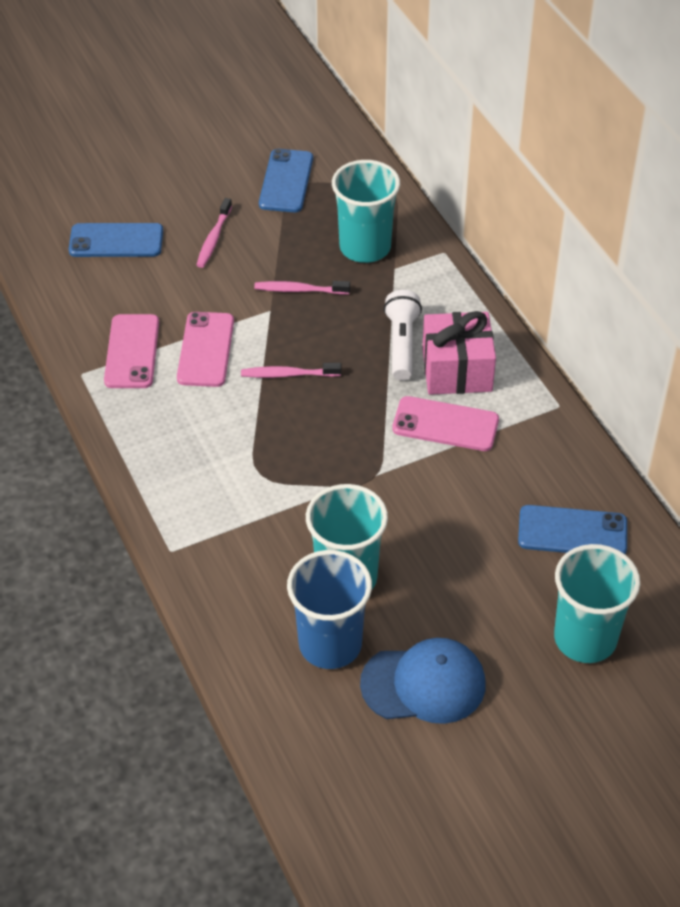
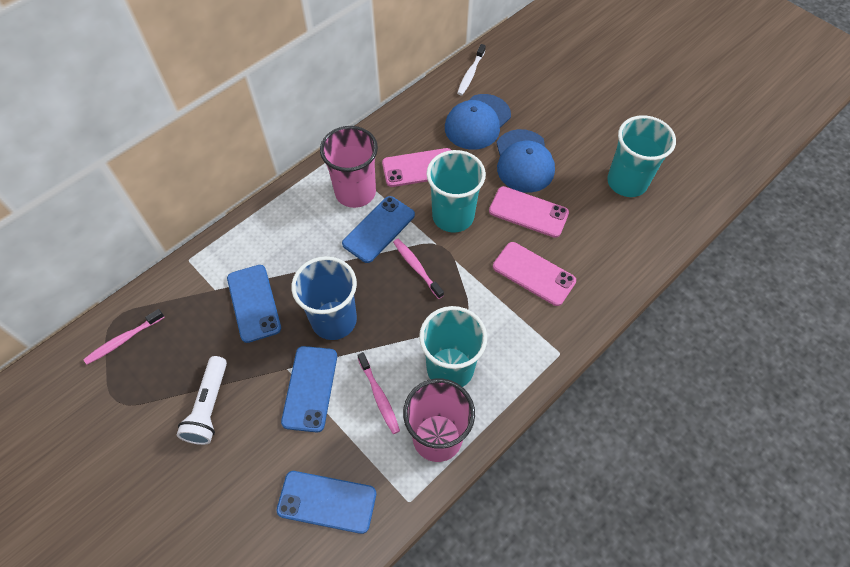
blue cap: 1 -> 2
blue phone: 3 -> 4
pink cup: 0 -> 2
pink gift: 1 -> 0
white toothbrush: 0 -> 1

